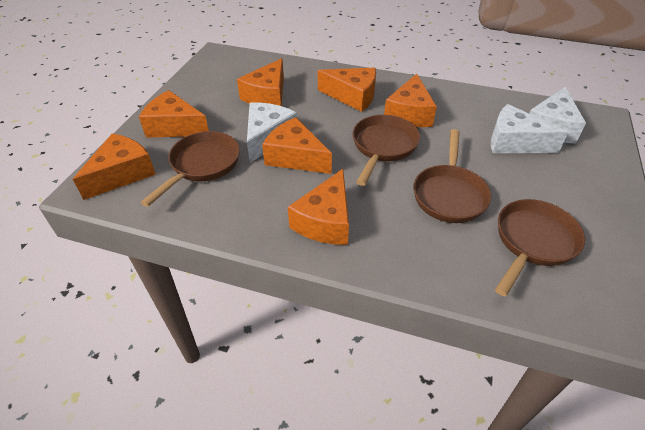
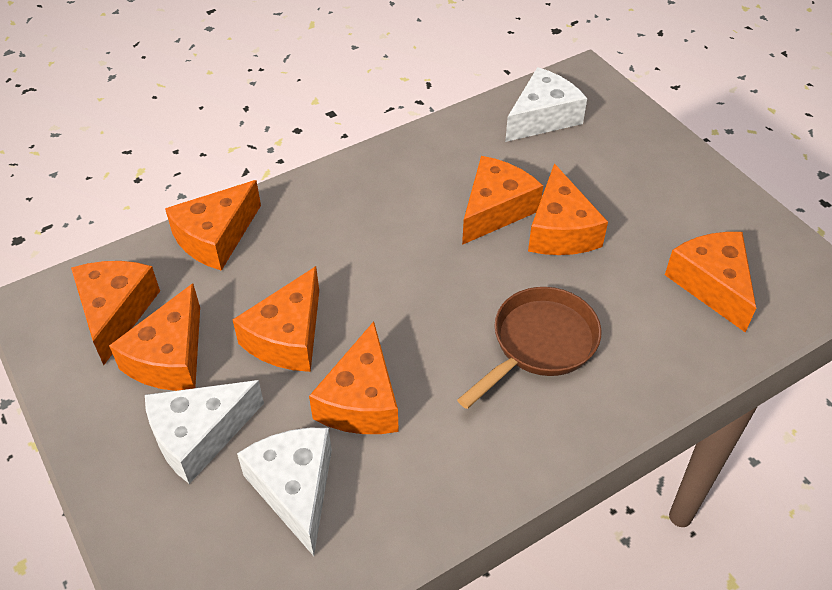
brown pan: 4 -> 1
orange cheese: 7 -> 8

